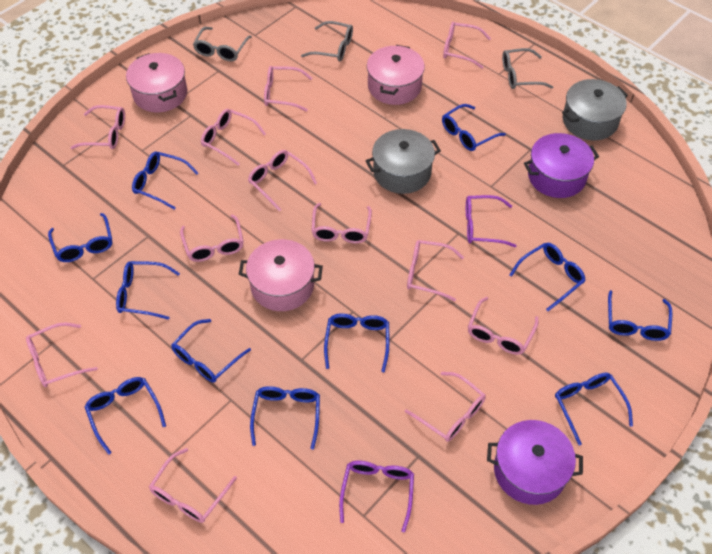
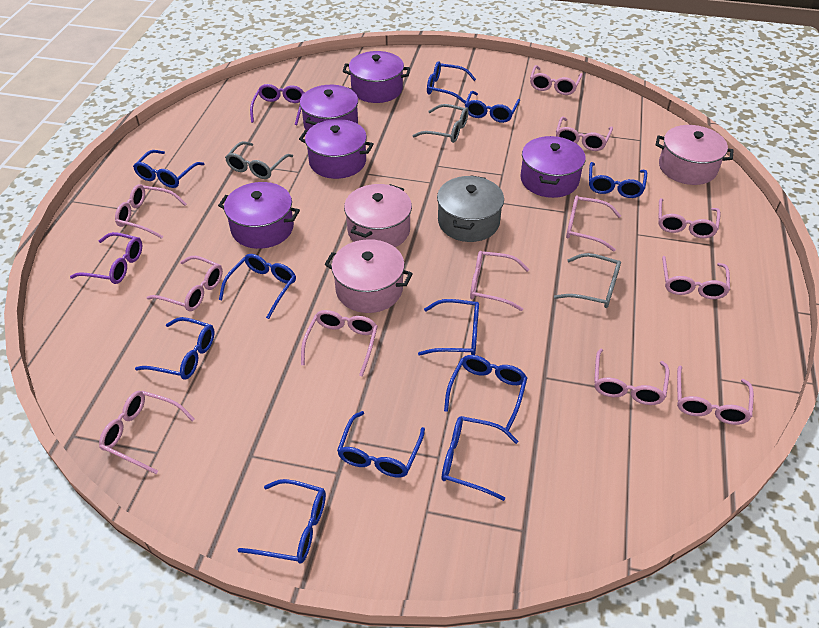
grey pot: 2 -> 1
purple pot: 2 -> 5

